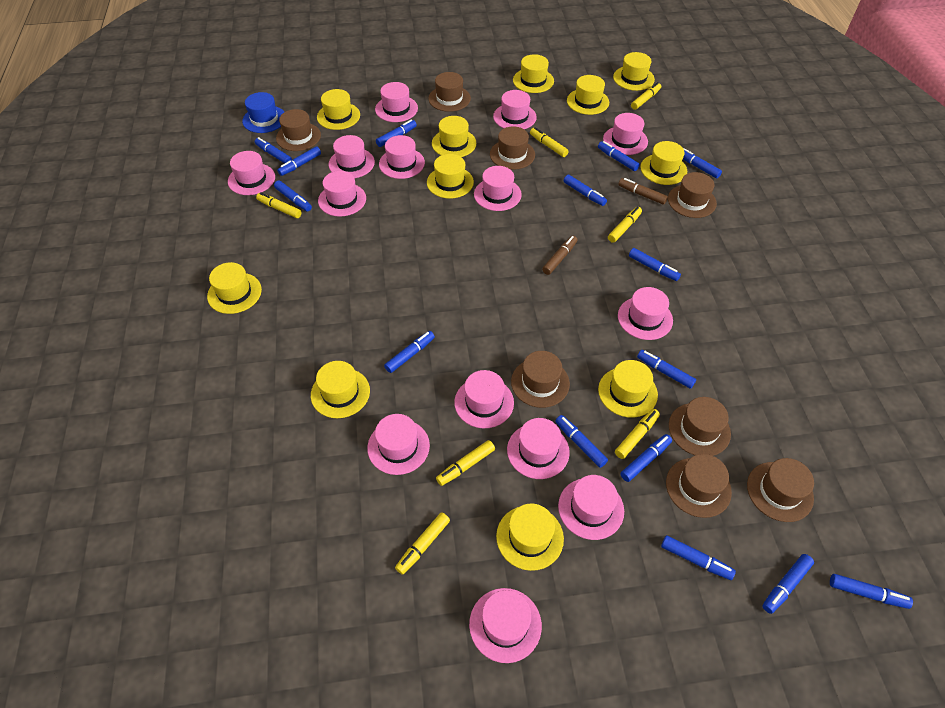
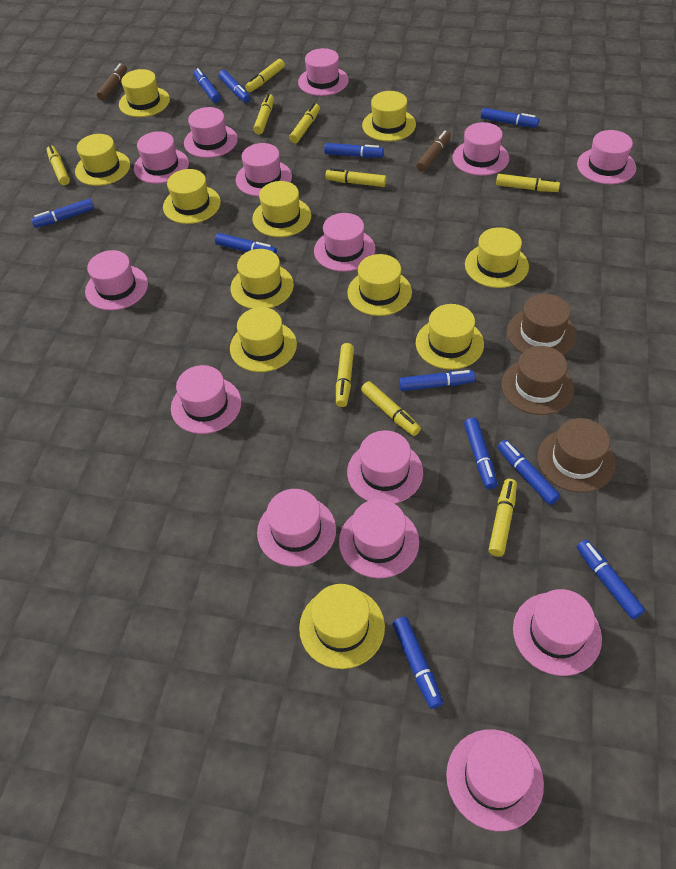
blue hat: 1 -> 0
blue marker: 15 -> 11
brown hat: 8 -> 3
yellow marker: 7 -> 9

